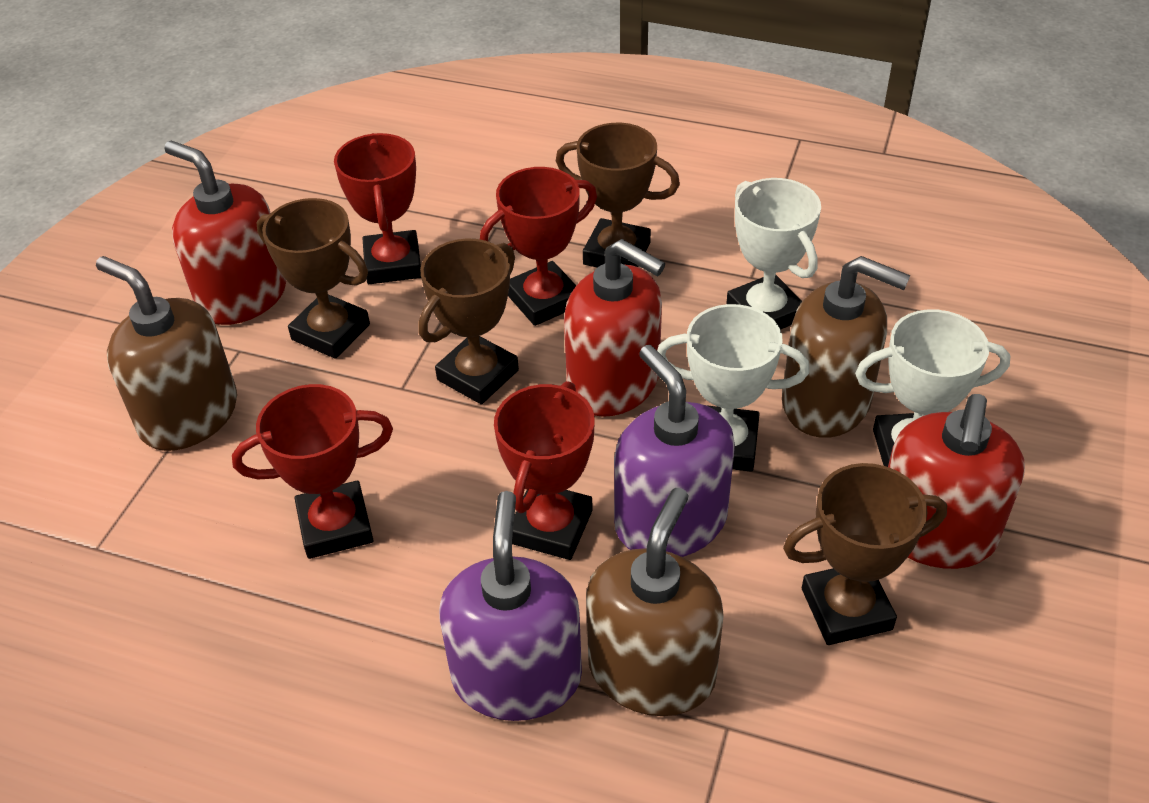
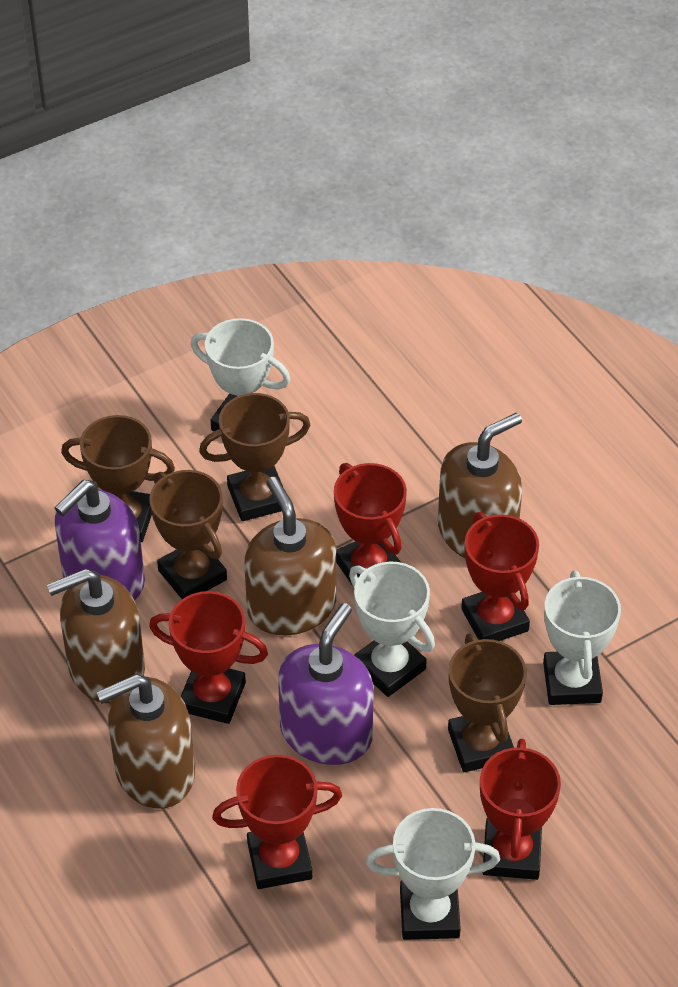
brown soap dispenser: 3 -> 4
red soap dispenser: 3 -> 0
red trophy: 4 -> 5
white trophy: 3 -> 4

